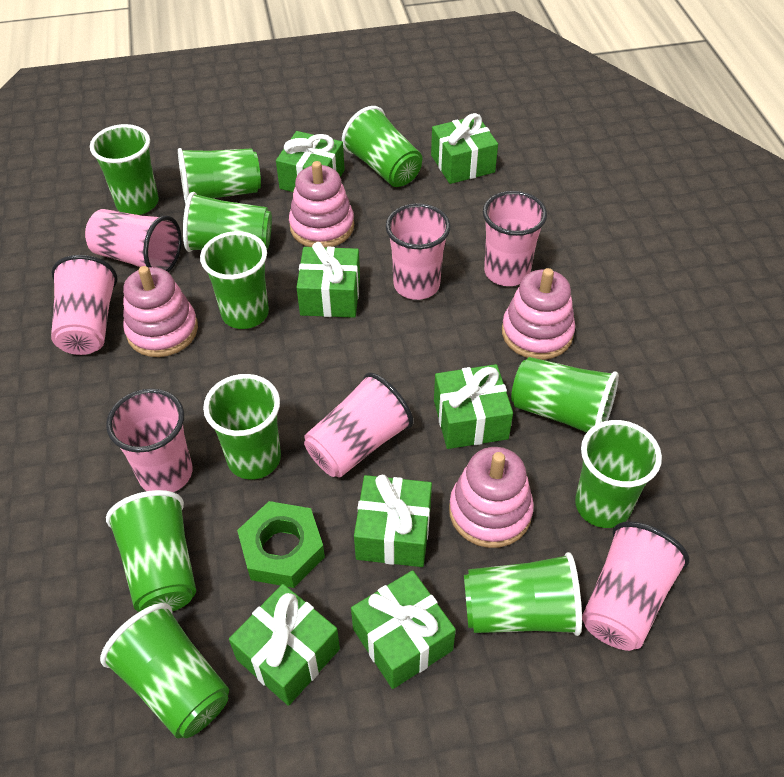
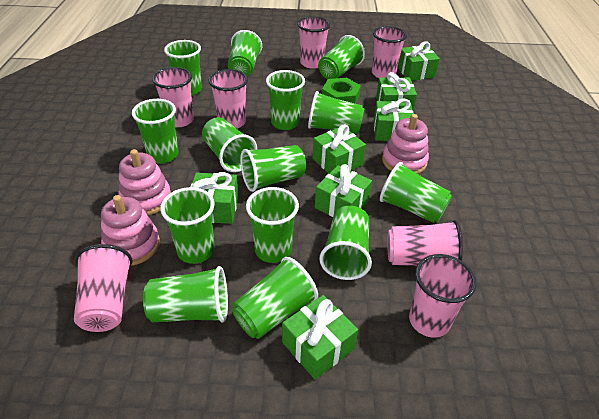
green cup: 11 -> 14
pink stacking toy: 4 -> 3

